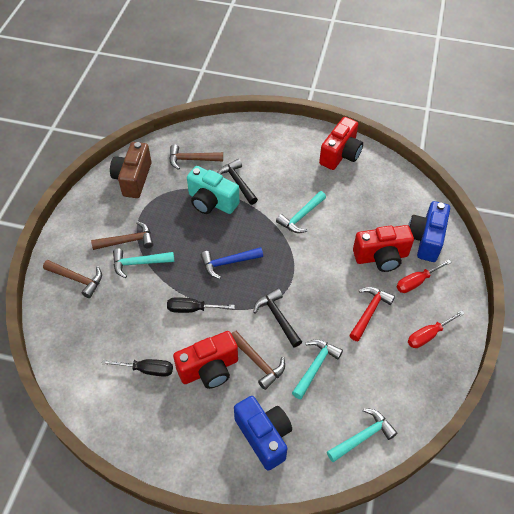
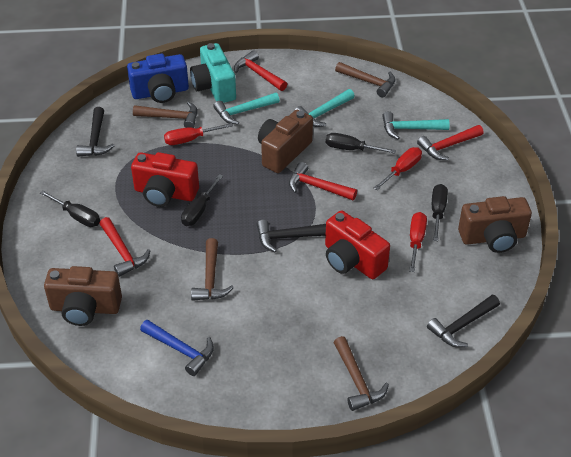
black hammer: 2 -> 3
black screwdriver: 2 -> 4
blue camera: 2 -> 1
brown camera: 1 -> 3
red camera: 3 -> 2
red hammer: 1 -> 4
red screwdriver: 2 -> 3
turquoise hammer: 4 -> 3

